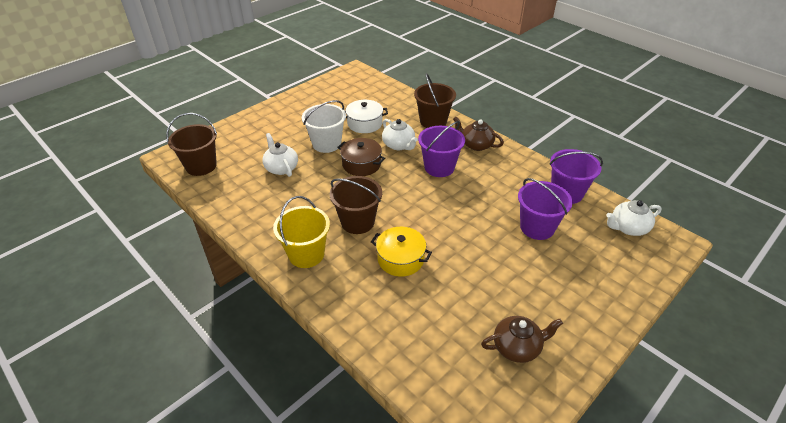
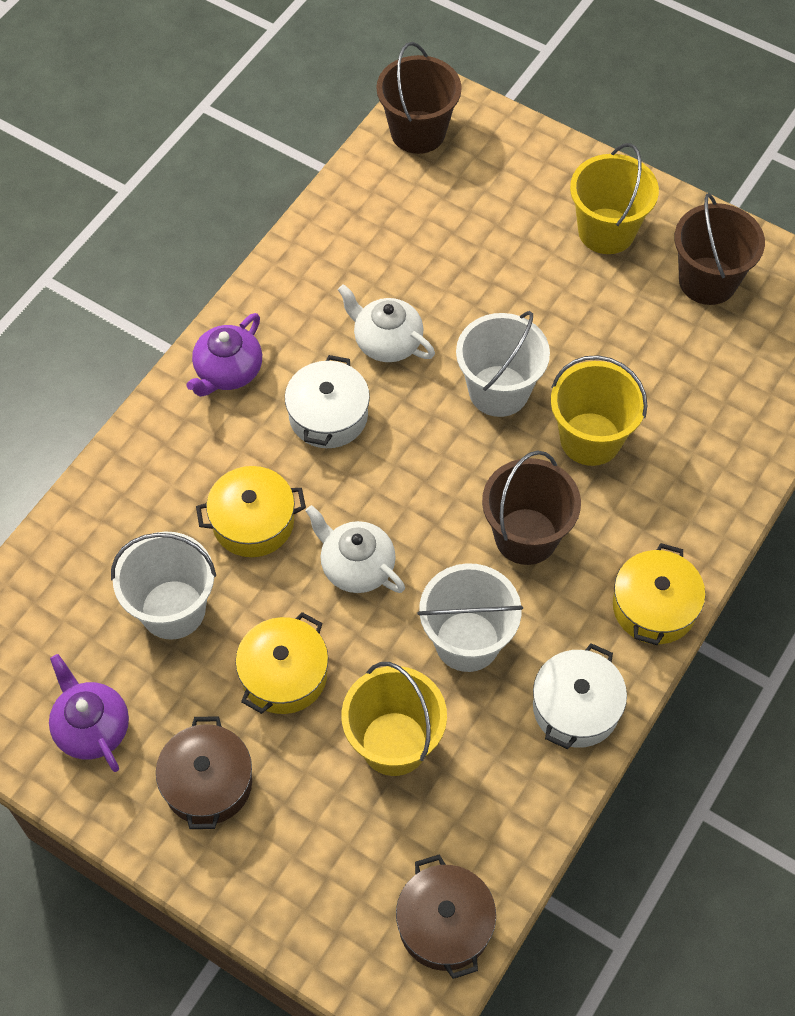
brown pot: 1 -> 2
brown teapot: 2 -> 0
purple bucket: 3 -> 0
purple teapot: 0 -> 2
white bucket: 1 -> 3
white pot: 1 -> 2
white teapot: 3 -> 2
yellow bucket: 1 -> 3
yellow pot: 1 -> 3

